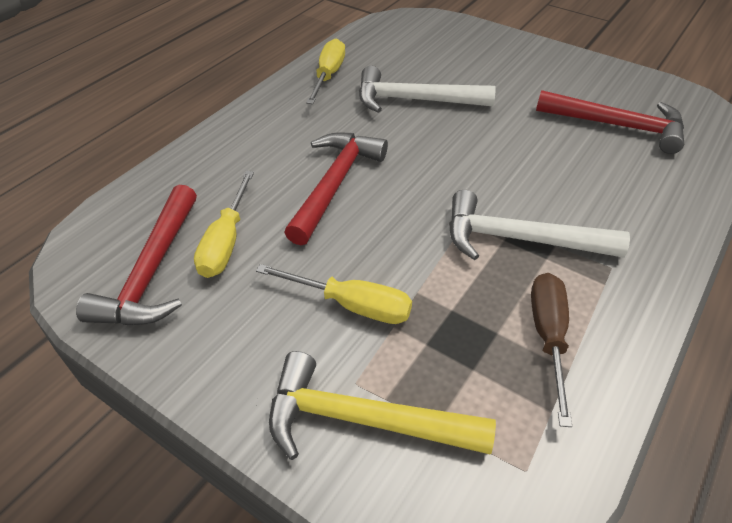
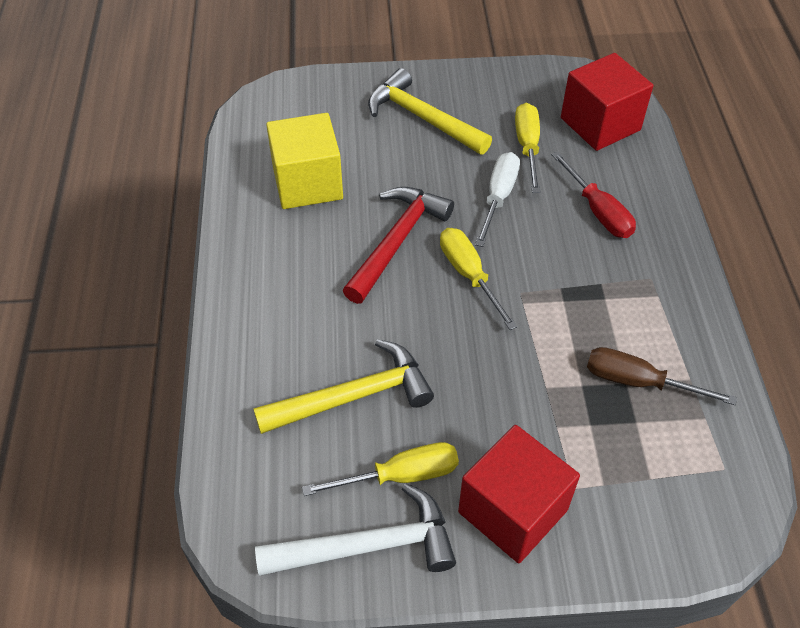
red cube: 0 -> 2
red hammer: 3 -> 1
red screwdriver: 0 -> 1
white hammer: 2 -> 1
white screwdriver: 0 -> 1
yellow cube: 0 -> 1
yellow hammer: 1 -> 2

